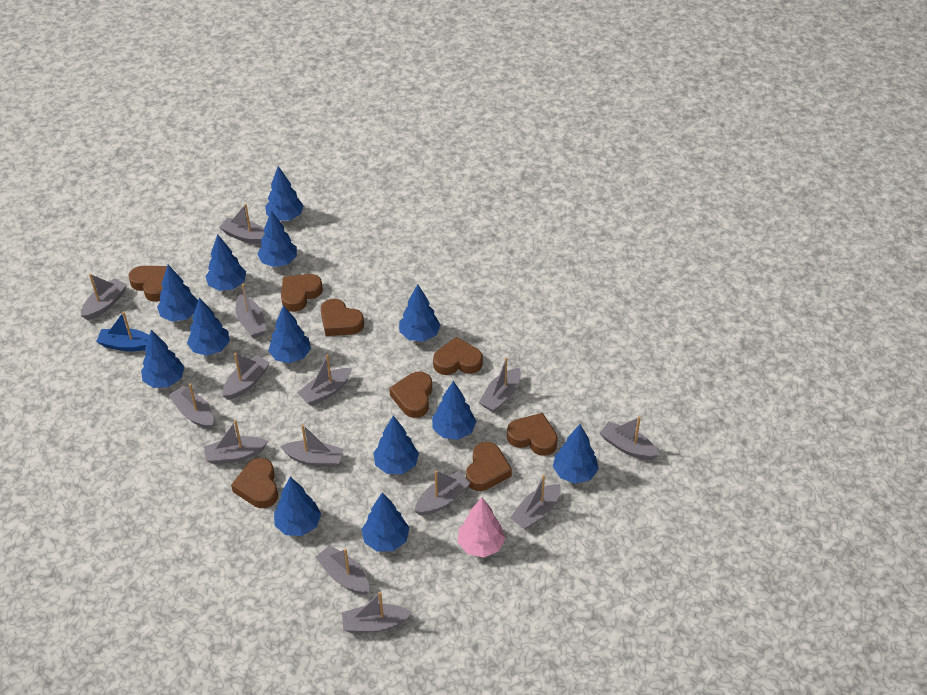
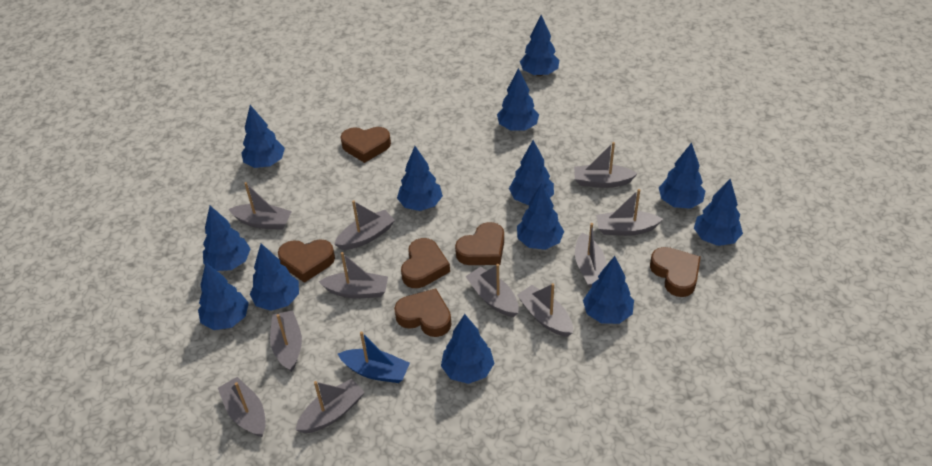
brown heart: 8 -> 6
grey boat: 14 -> 11
pink tree: 1 -> 0

